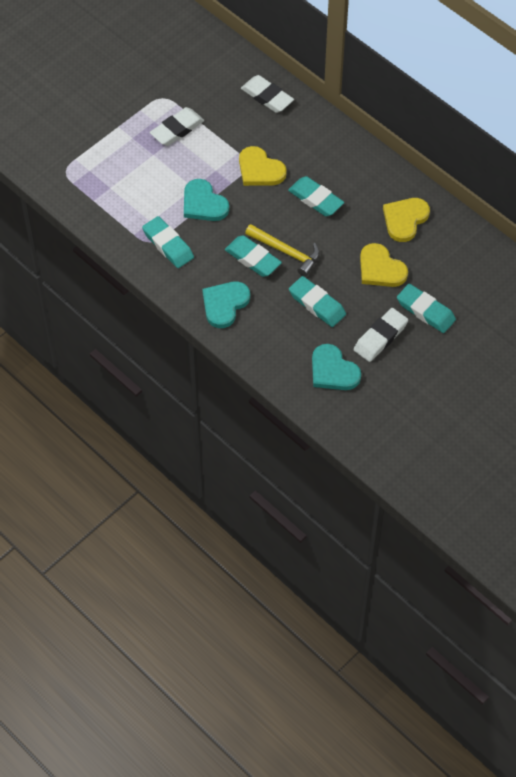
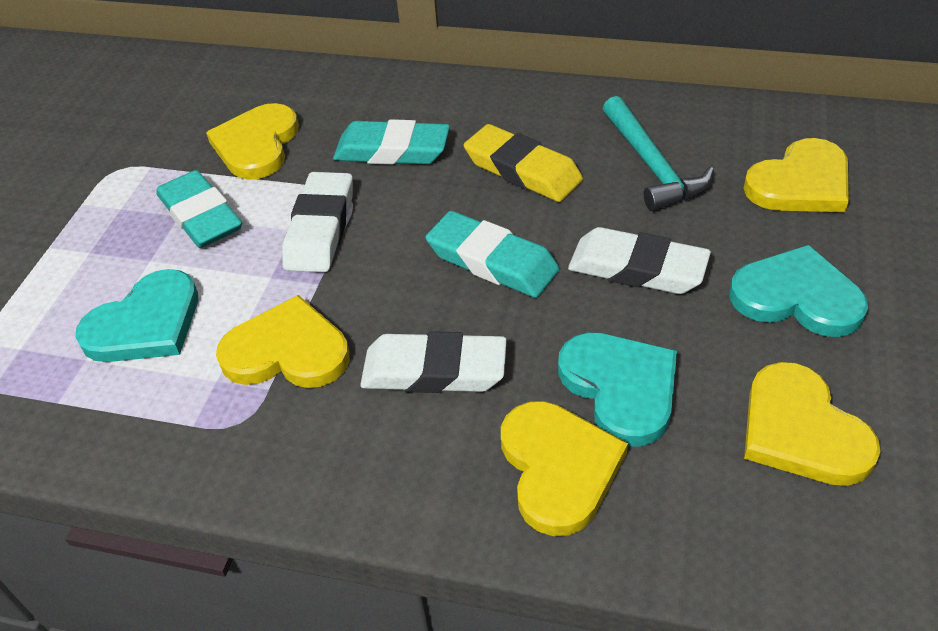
turquoise eraser: 5 -> 3
turquoise hammer: 0 -> 1
yellow eraser: 0 -> 1
yellow hammer: 1 -> 0
yellow heart: 3 -> 5

